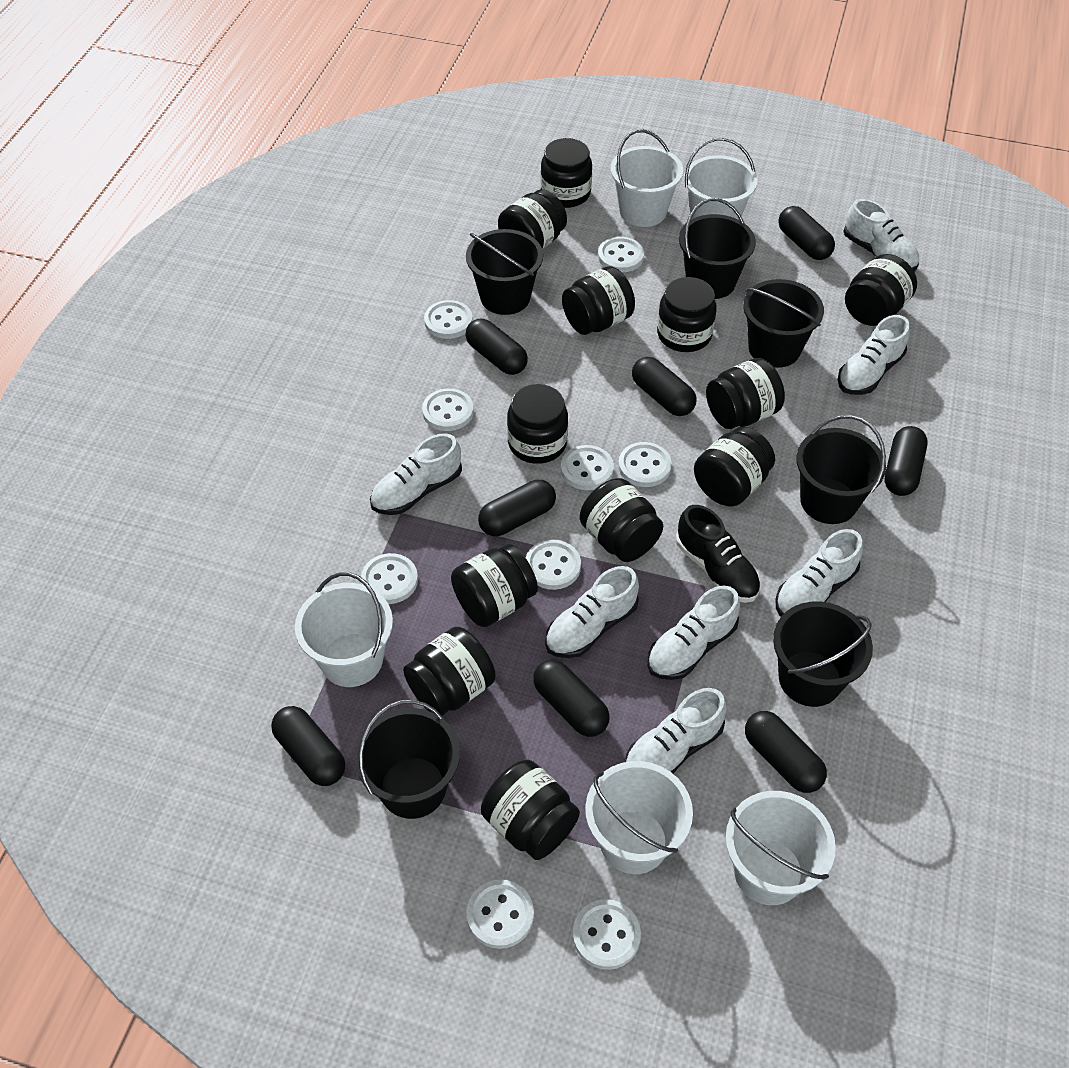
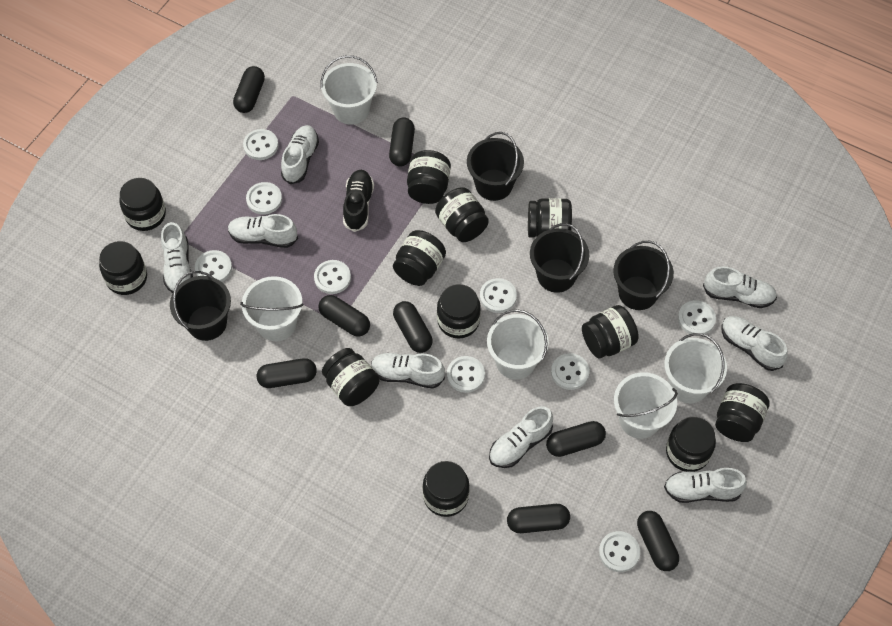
black bucket: 6 -> 4
white shoe: 7 -> 8

